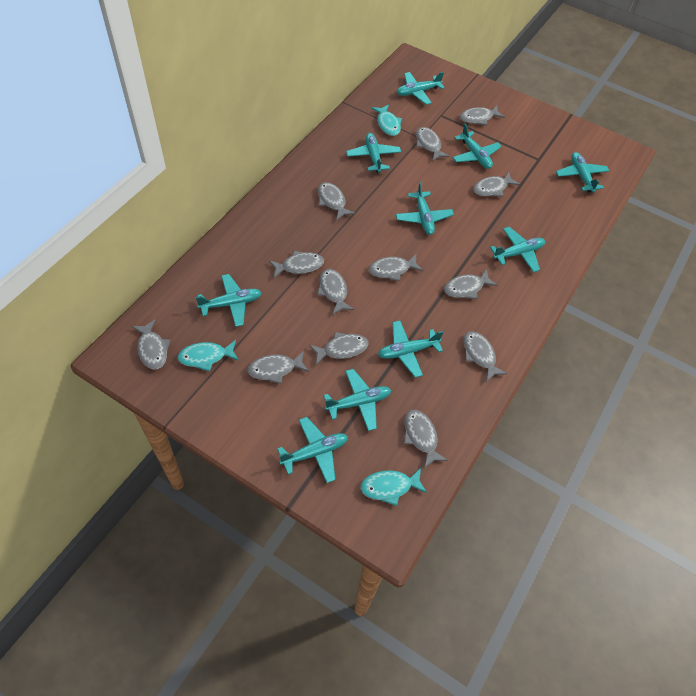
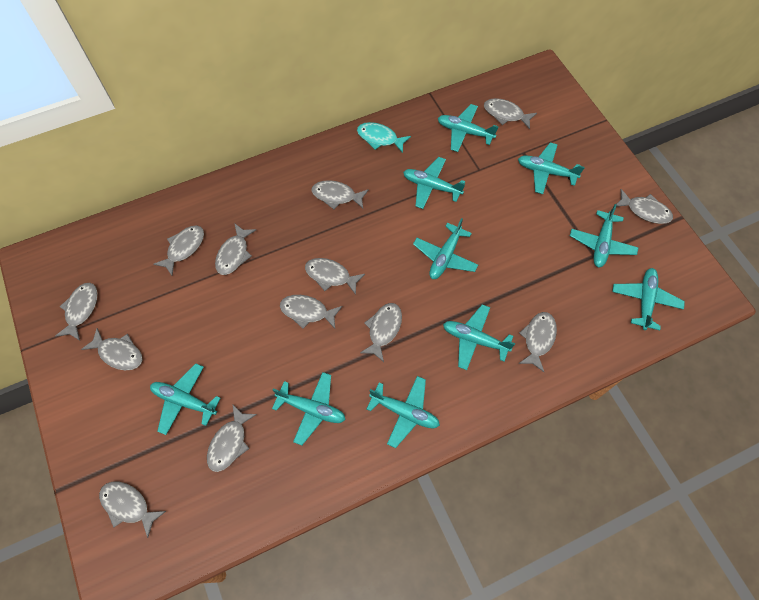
turquoise fish: 3 -> 1

